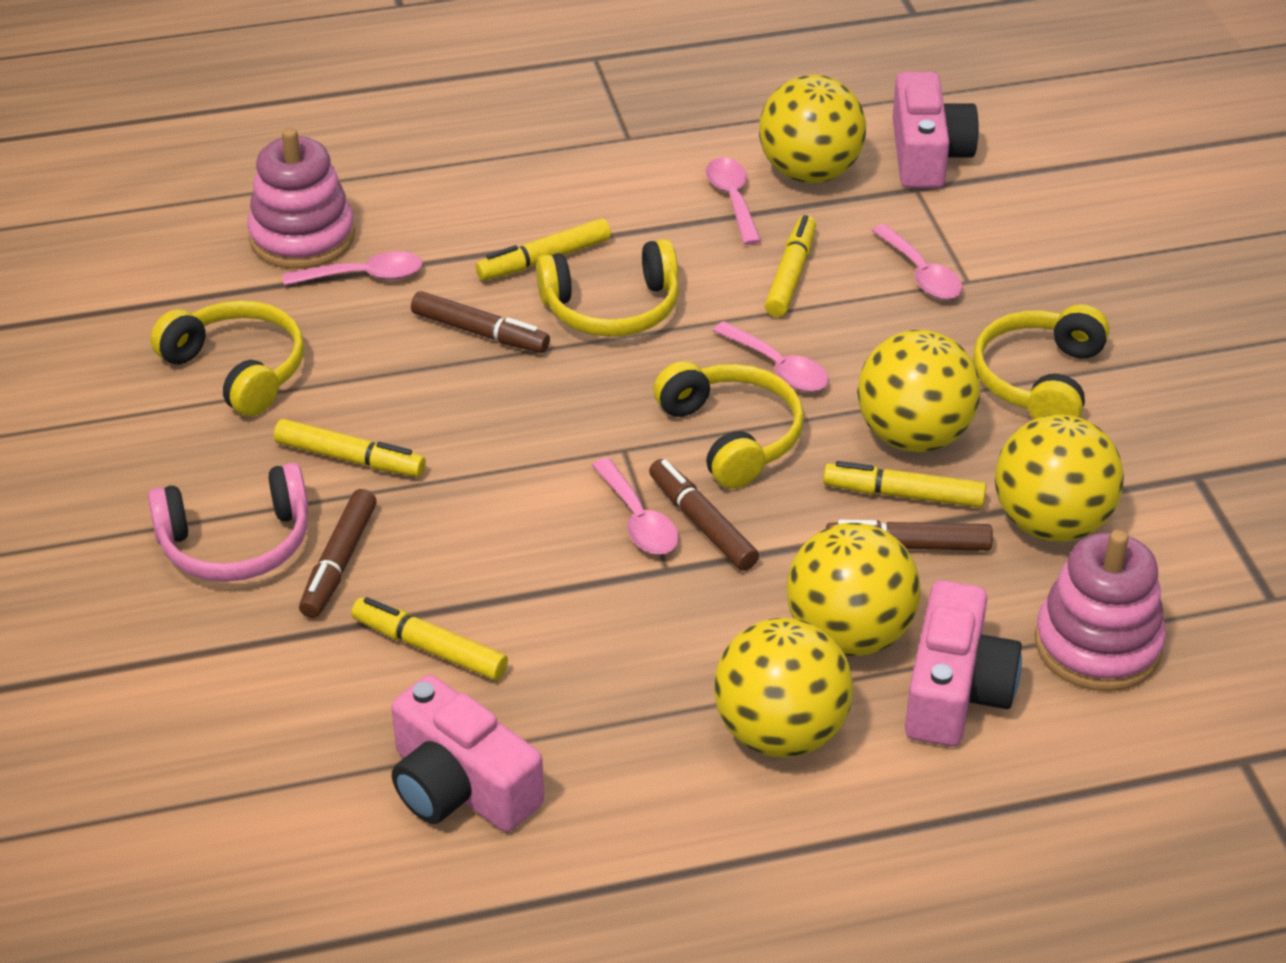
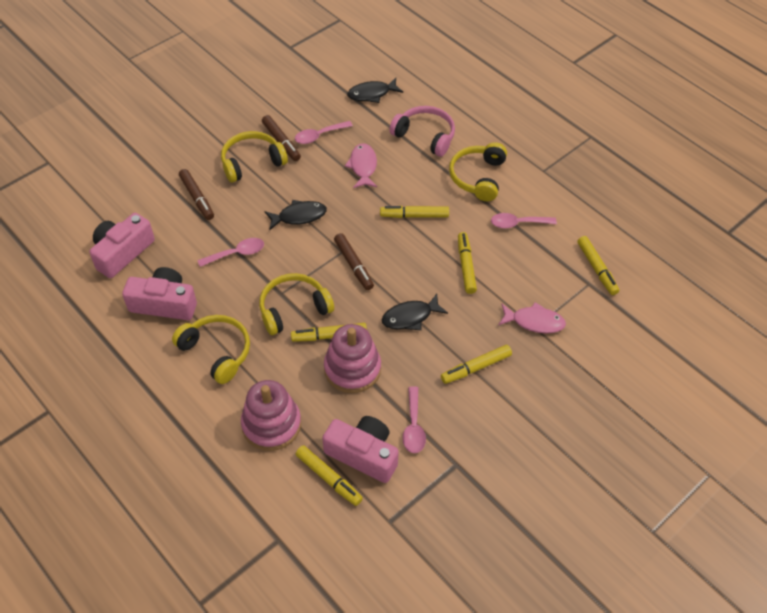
black fish: 0 -> 3
brown marker: 4 -> 3
pink fish: 0 -> 2
pink spoon: 5 -> 4
yellow ball: 5 -> 0
yellow marker: 5 -> 6

